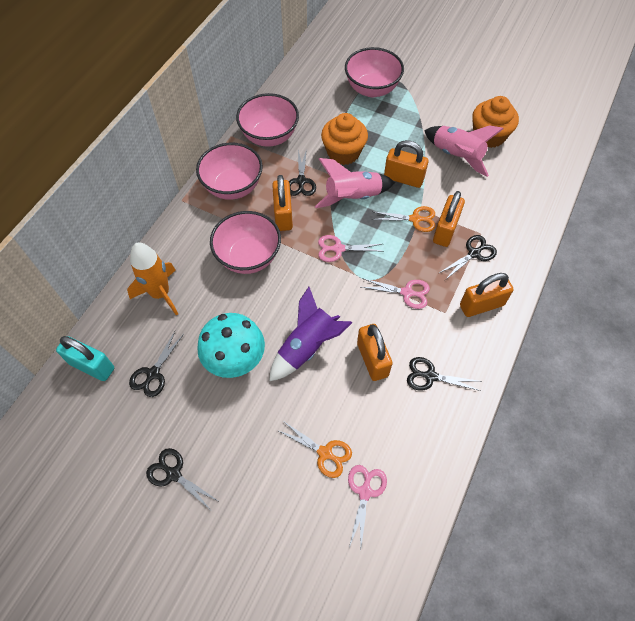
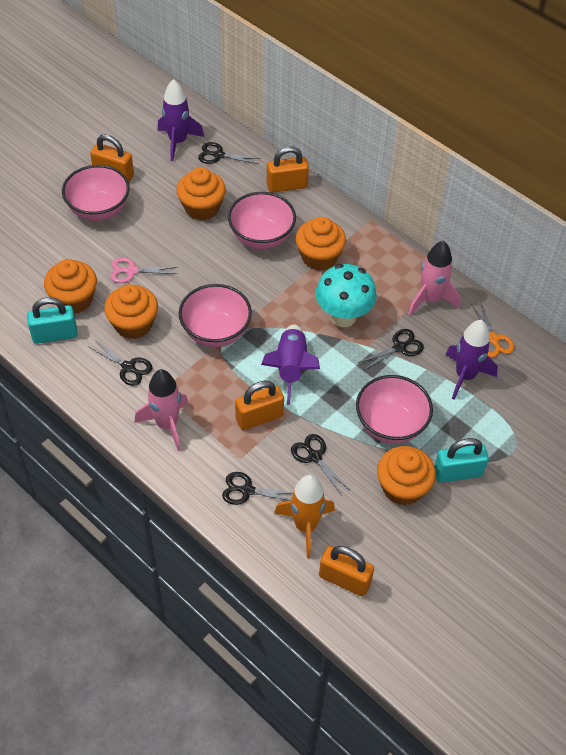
orange cupcake: 2 -> 5
orange padlock: 5 -> 4
orange scissors: 2 -> 1
pink scissors: 3 -> 1
purple rocket: 1 -> 3
turquoise padlock: 1 -> 2

